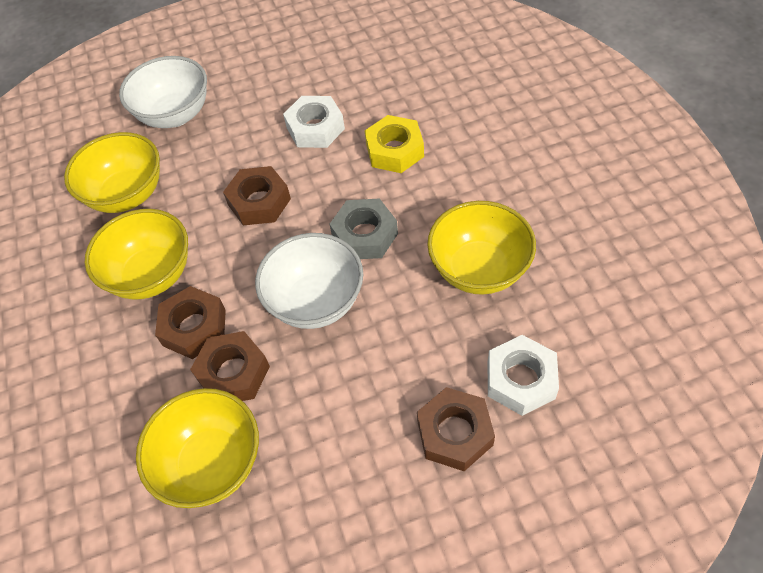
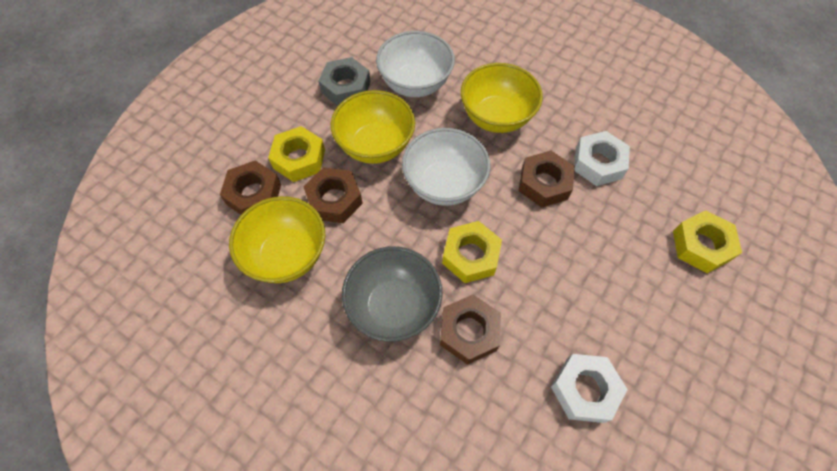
grey bowl: 0 -> 1
yellow bowl: 4 -> 3
yellow nut: 1 -> 3

